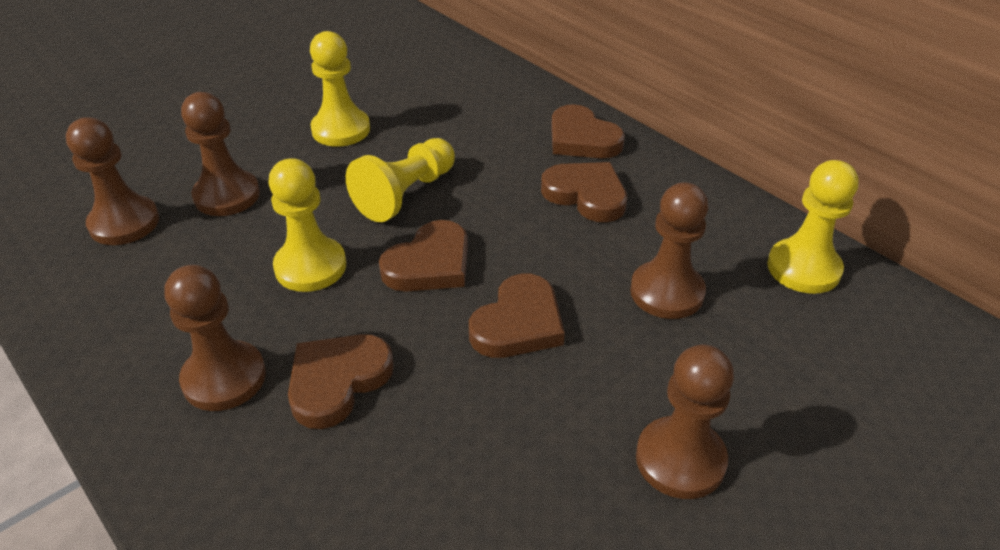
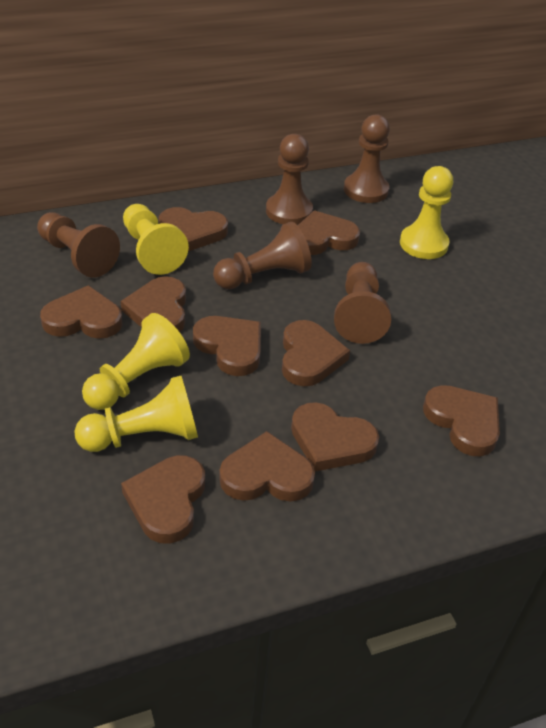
brown heart: 5 -> 10

